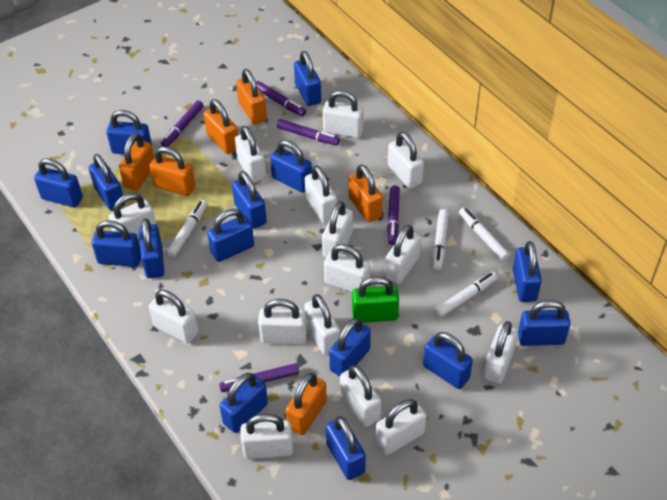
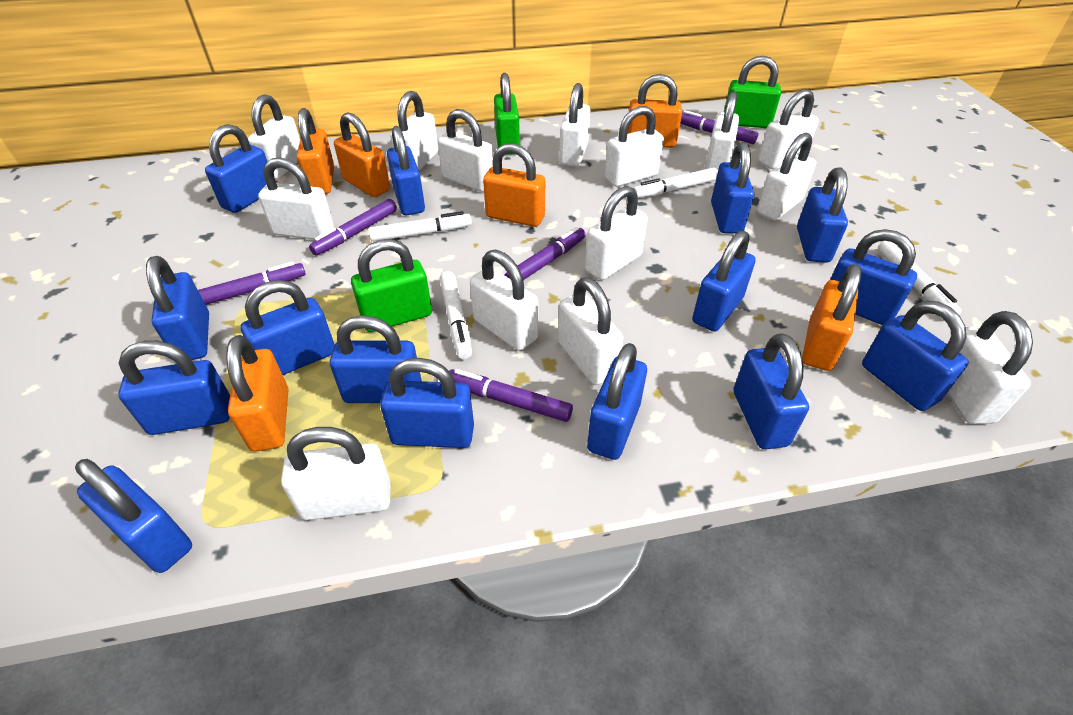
green padlock: 1 -> 3
white padlock: 15 -> 14

